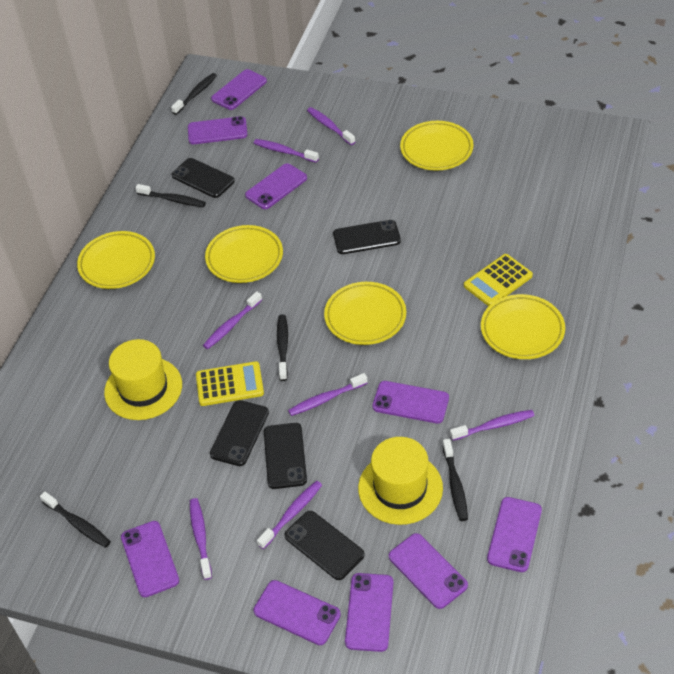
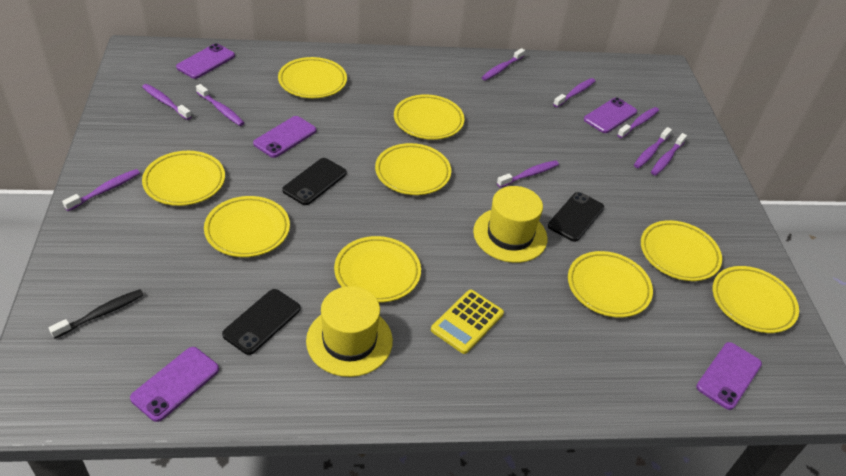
black phone: 5 -> 3
black toothbrush: 5 -> 1
purple phone: 9 -> 5
purple toothbrush: 7 -> 9
yellow calculator: 2 -> 1
yellow plate: 5 -> 9

